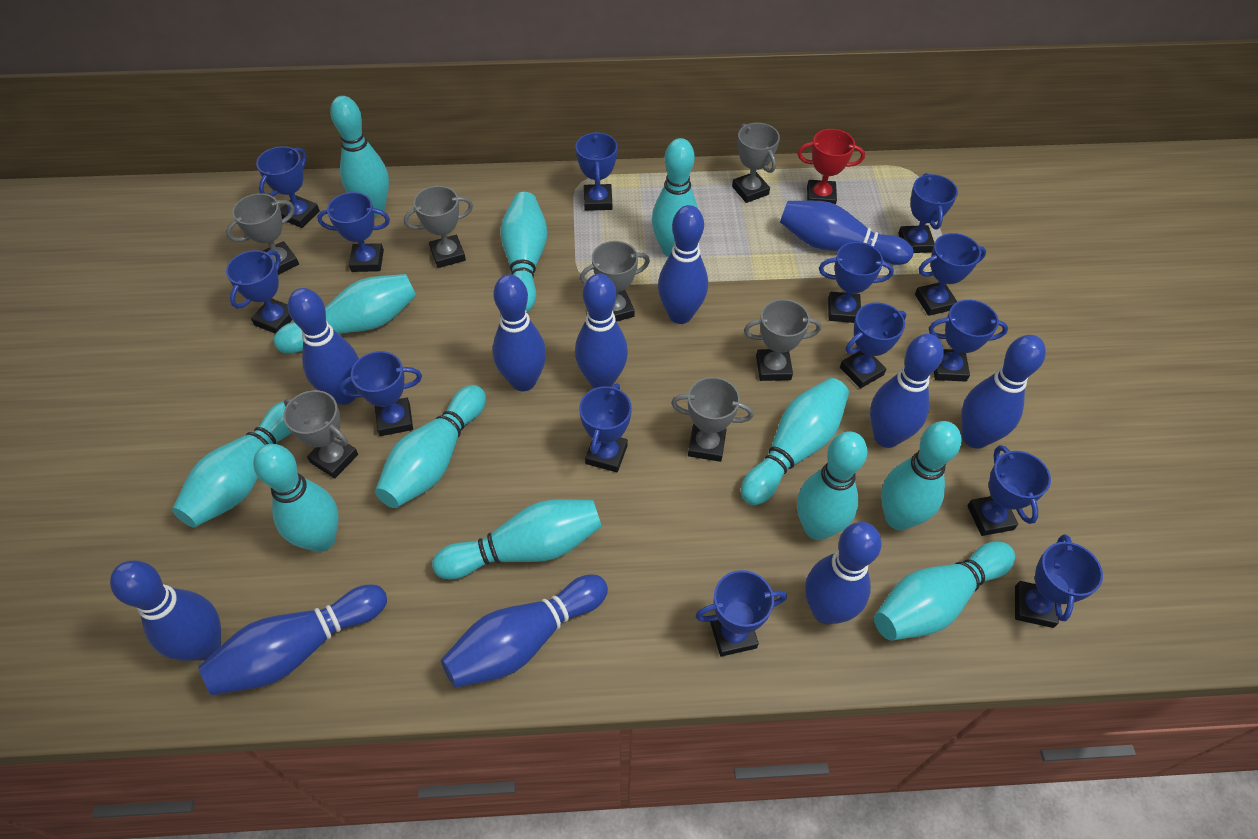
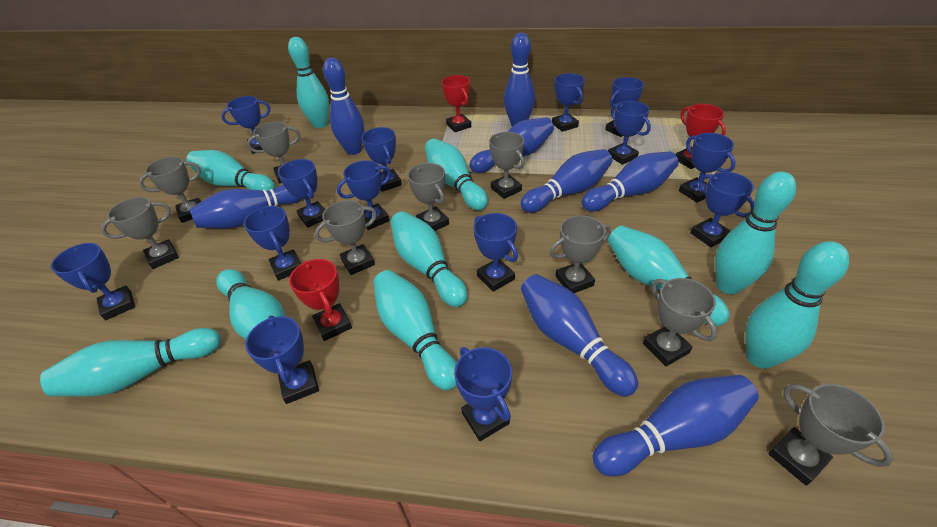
blue bowling pin: 11 -> 8
grey trophy: 7 -> 9
red trophy: 1 -> 3
turquoise bowling pin: 12 -> 10

